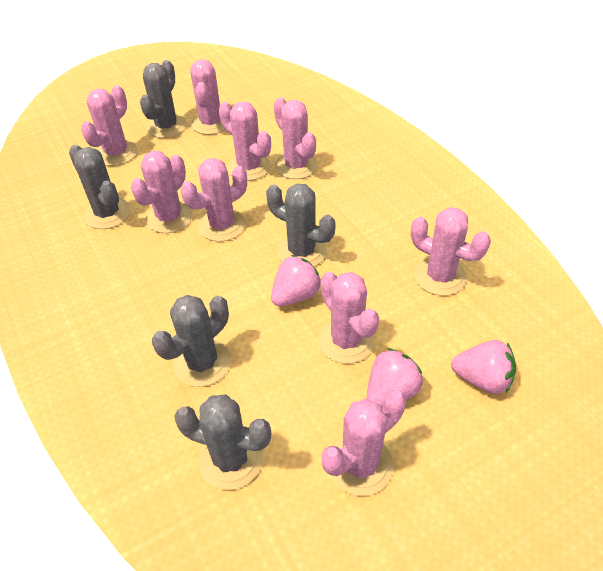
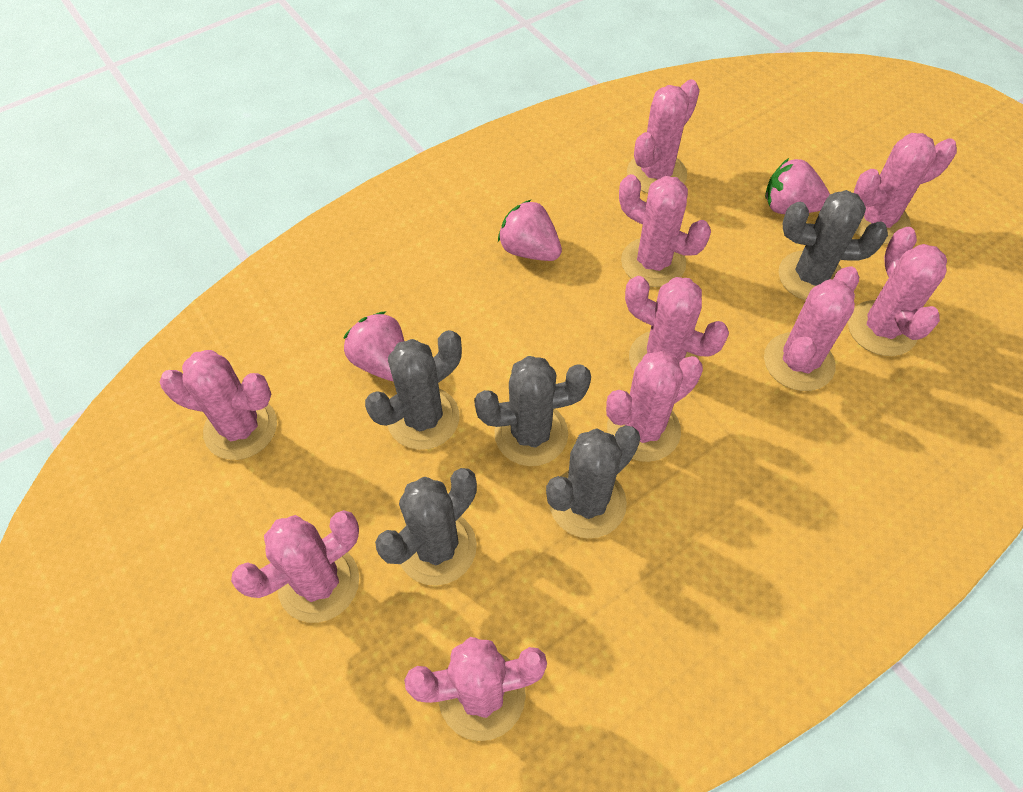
pink cactus: 9 -> 10

